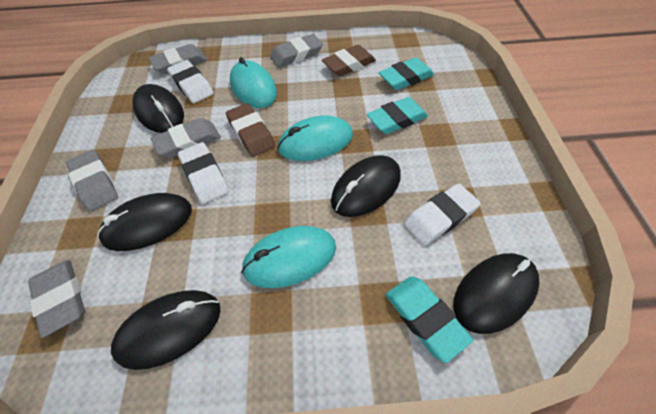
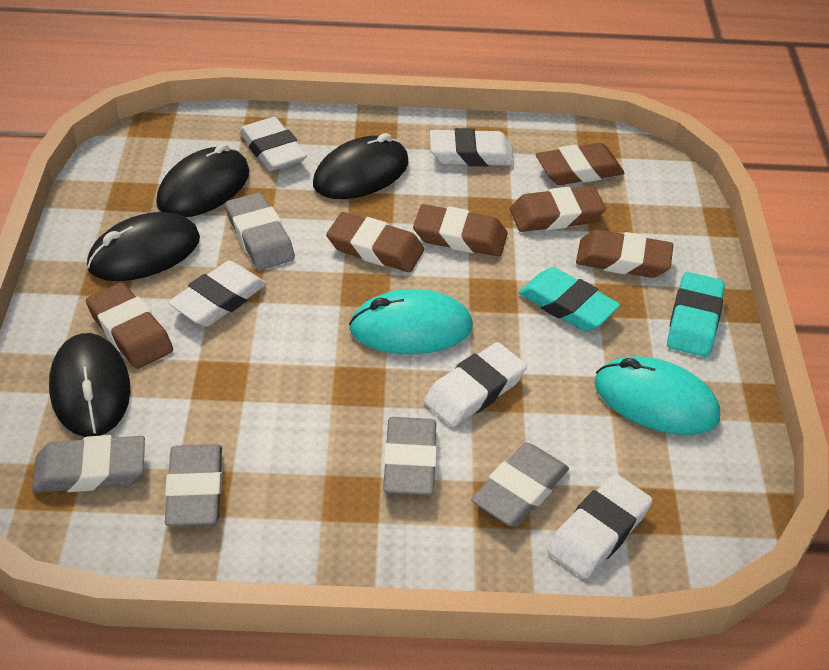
black mouse: 5 -> 4
brown eraser: 2 -> 6
turquoise eraser: 3 -> 2
turquoise mouse: 3 -> 2
white eraser: 3 -> 5

